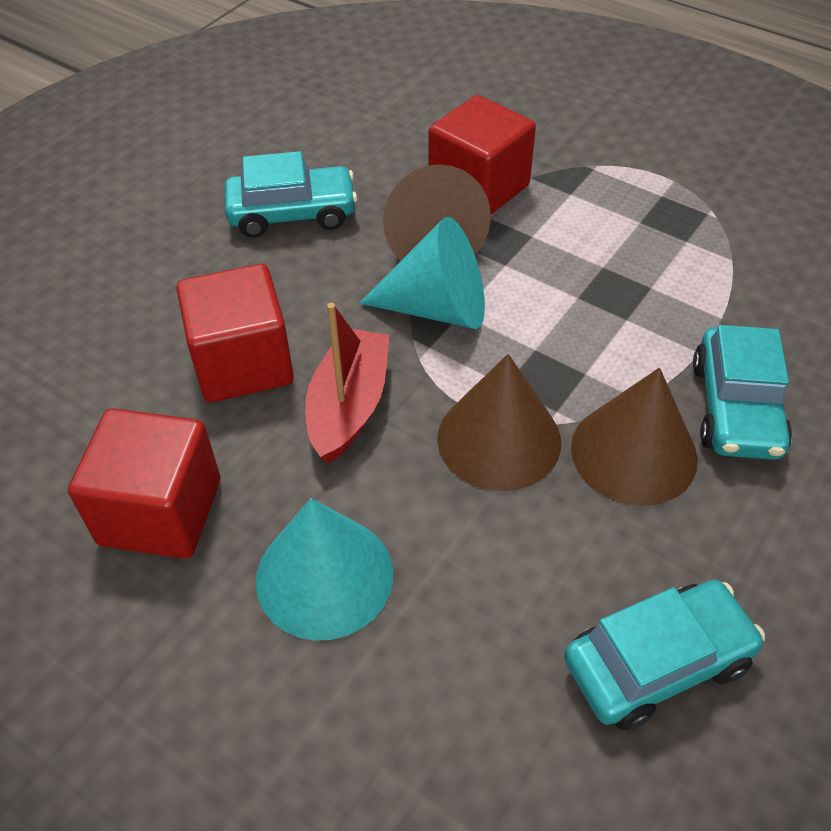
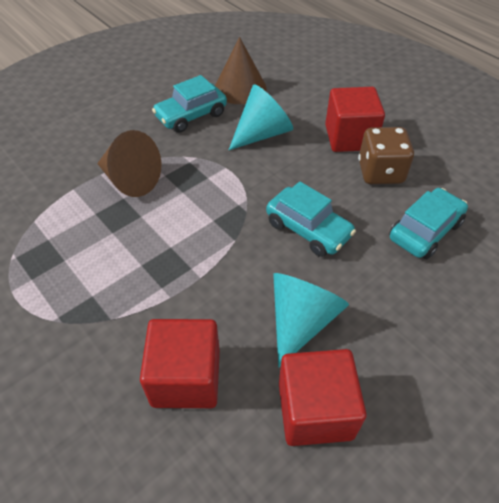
brown cone: 3 -> 2
brown dice: 0 -> 1
red boat: 1 -> 0

